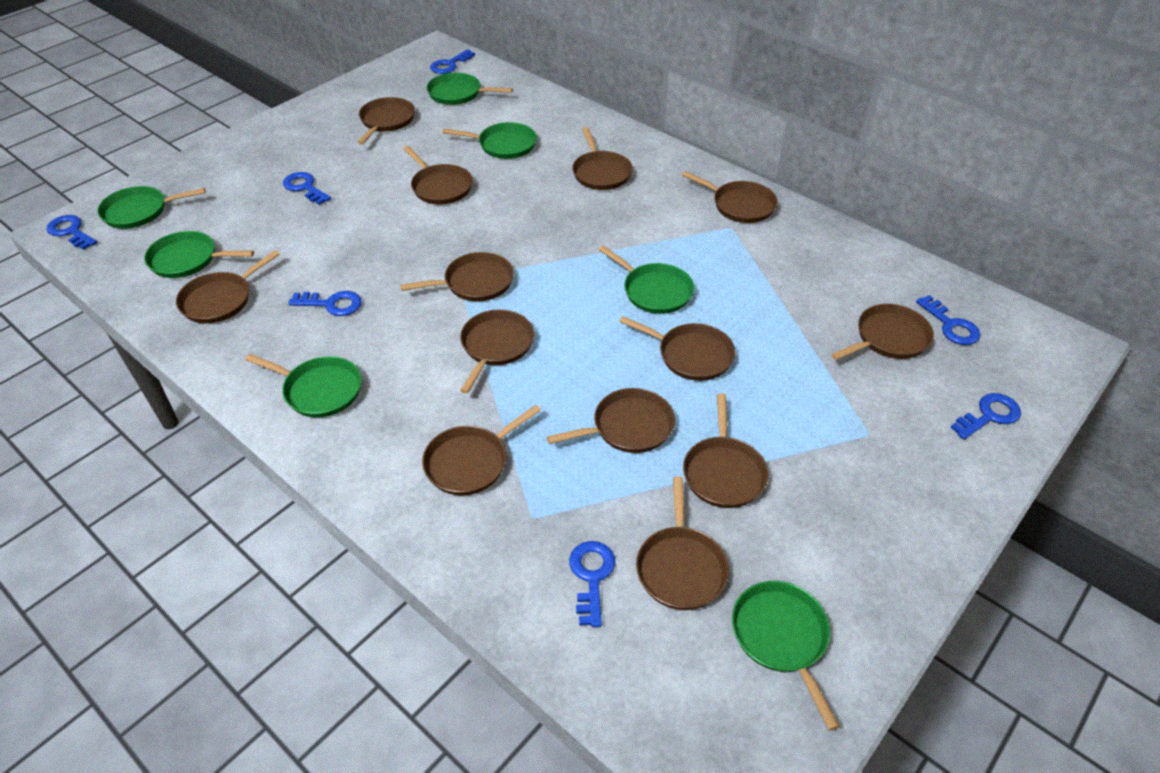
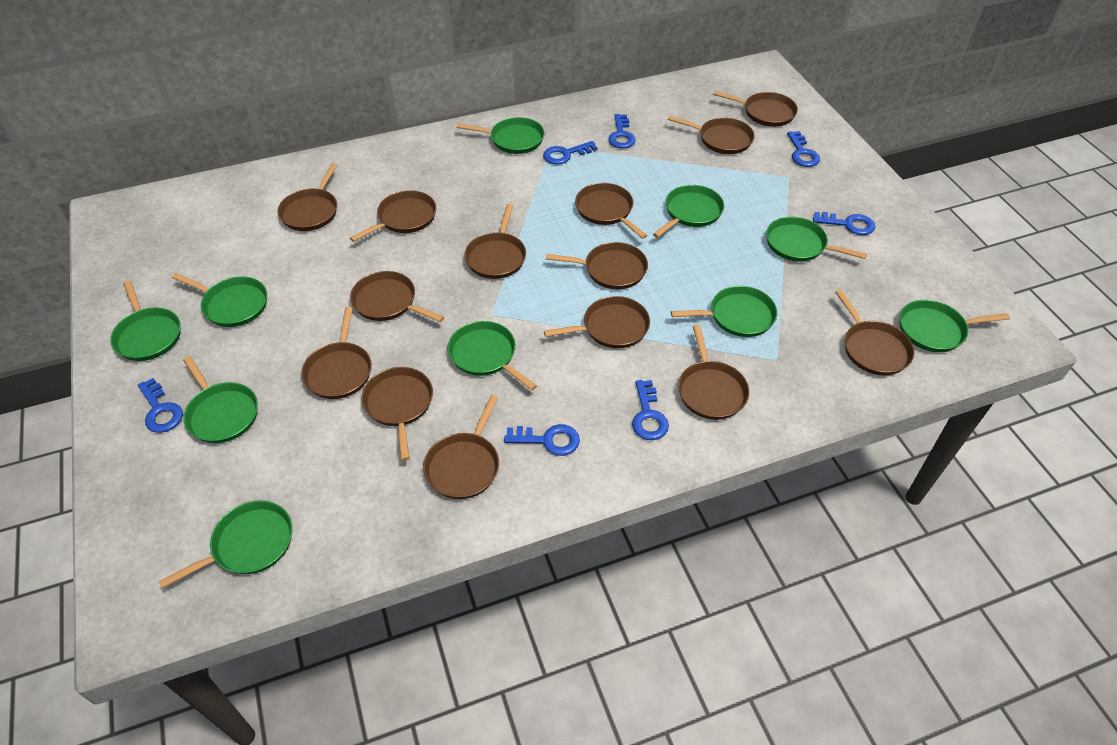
brown pan: 13 -> 14
green pan: 7 -> 10

